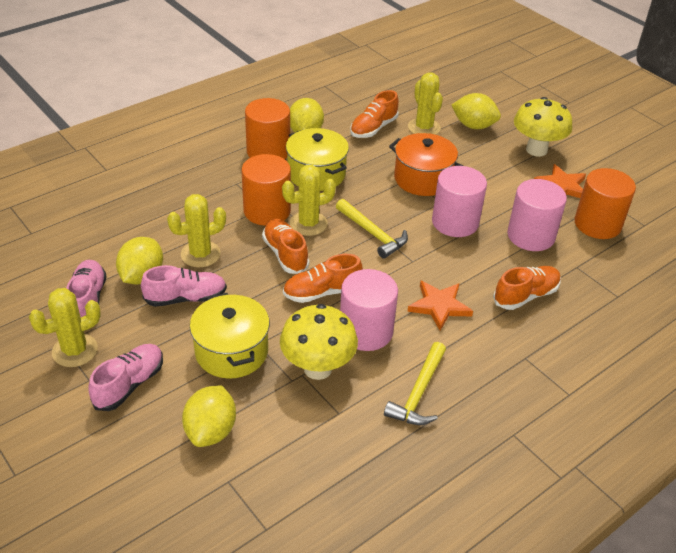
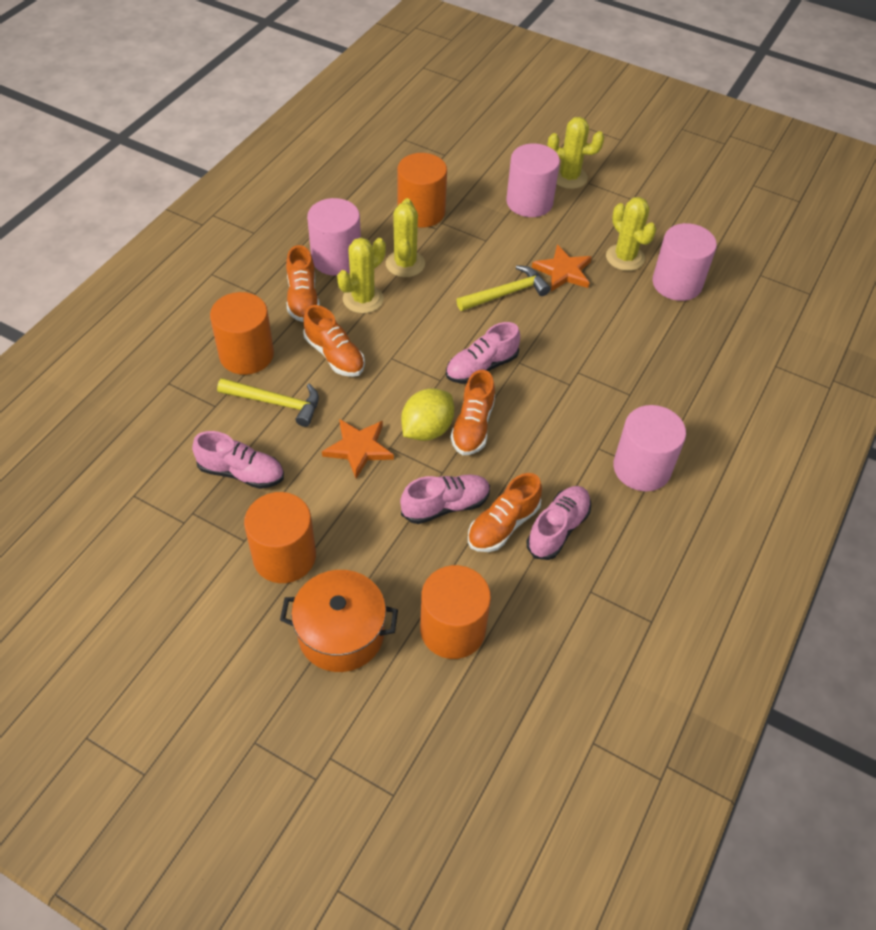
orange cylinder: 3 -> 4
pink cylinder: 3 -> 4
pink shoe: 3 -> 4
yellow lemon: 4 -> 1
yellow mushroom: 2 -> 0
yellow pot: 2 -> 0

